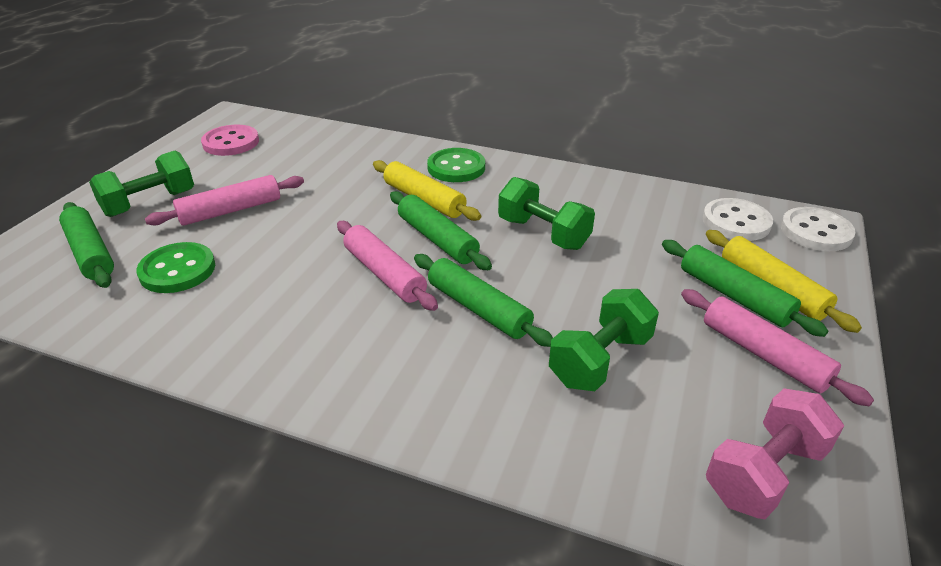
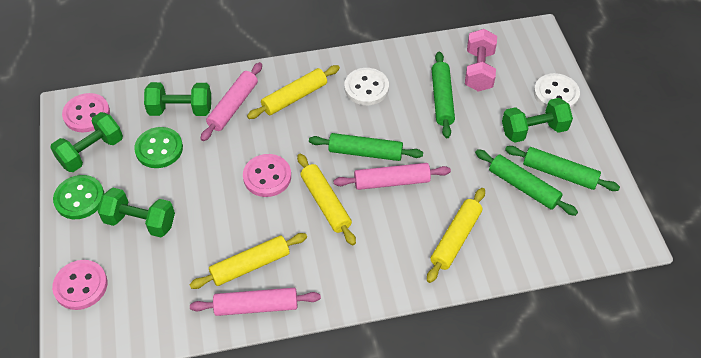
green dumbbell: 3 -> 4
pink button: 1 -> 3
yellow rolling pin: 2 -> 4

